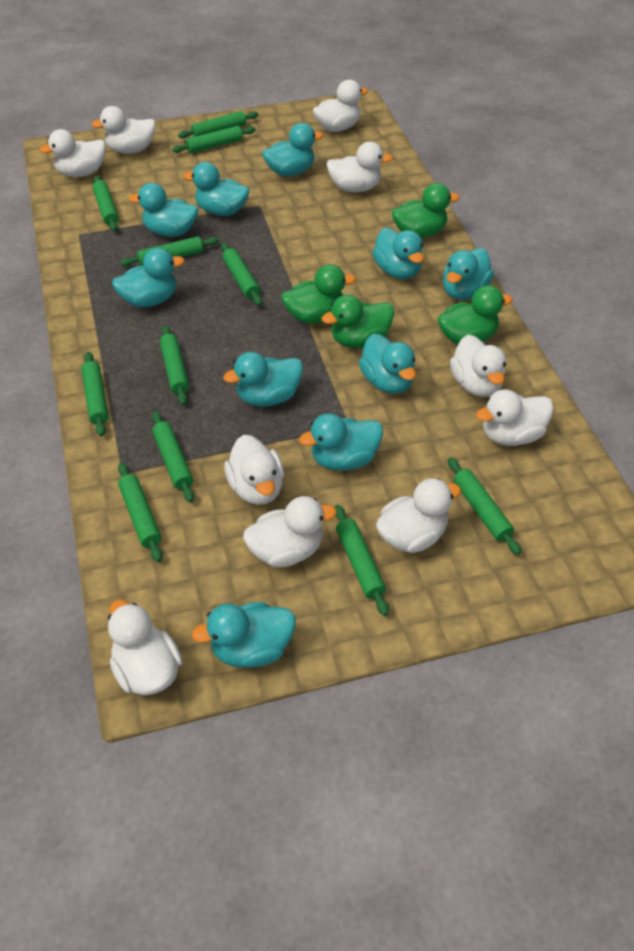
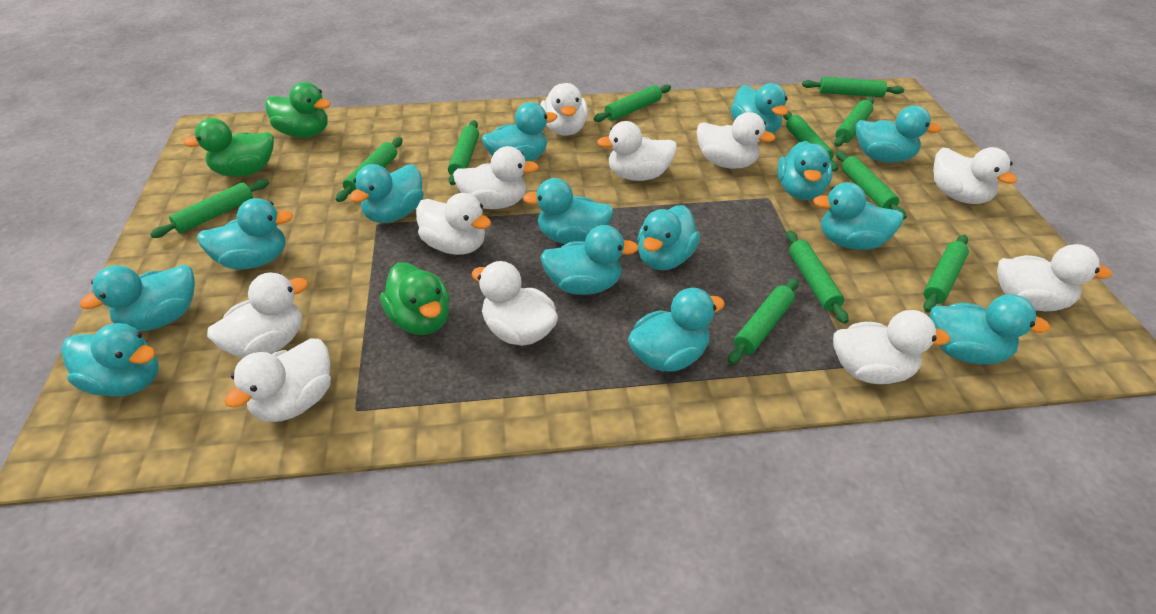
green duck: 4 -> 3
turquoise duck: 10 -> 14
white duck: 10 -> 11

